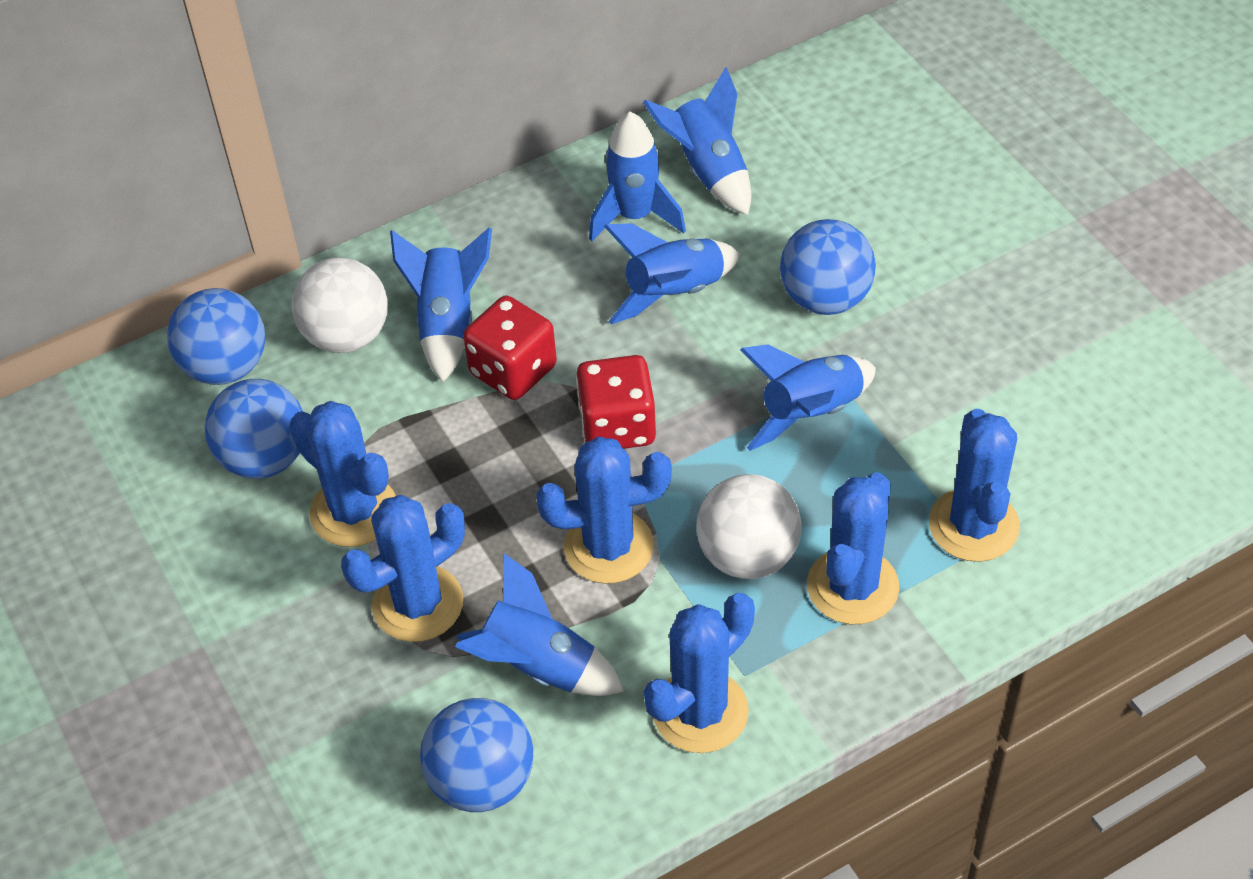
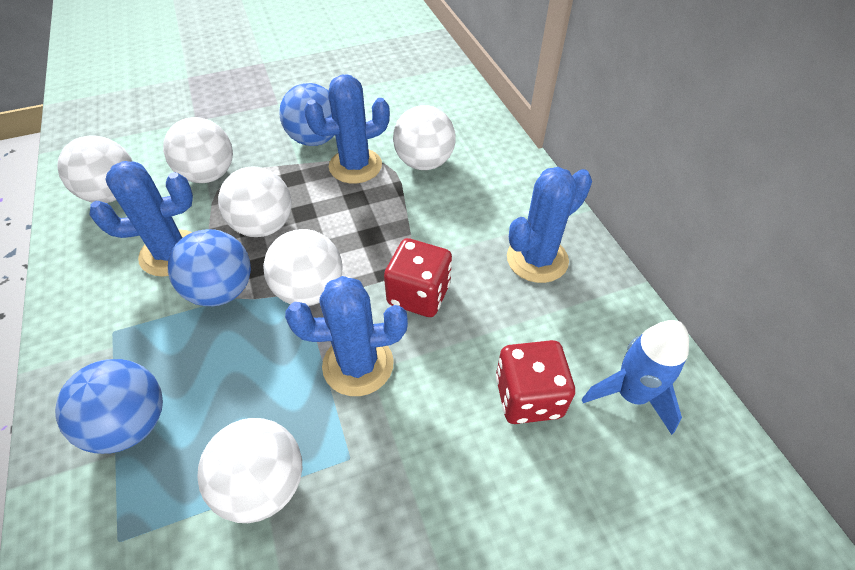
blue ball: 4 -> 3
blue cactus: 6 -> 4
blue rocket: 6 -> 1
white ball: 2 -> 6

